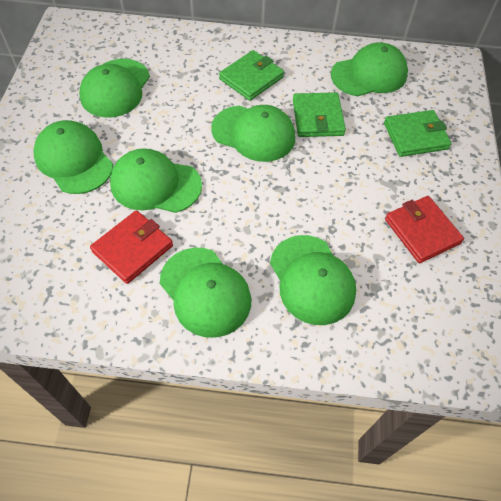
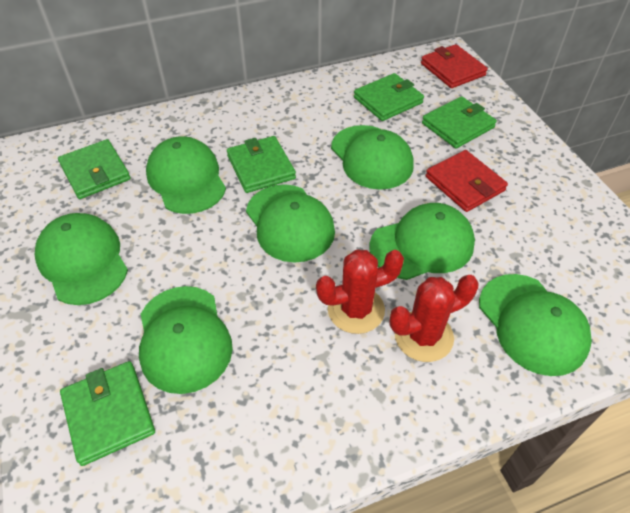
green wallet: 3 -> 5
red cactus: 0 -> 2

